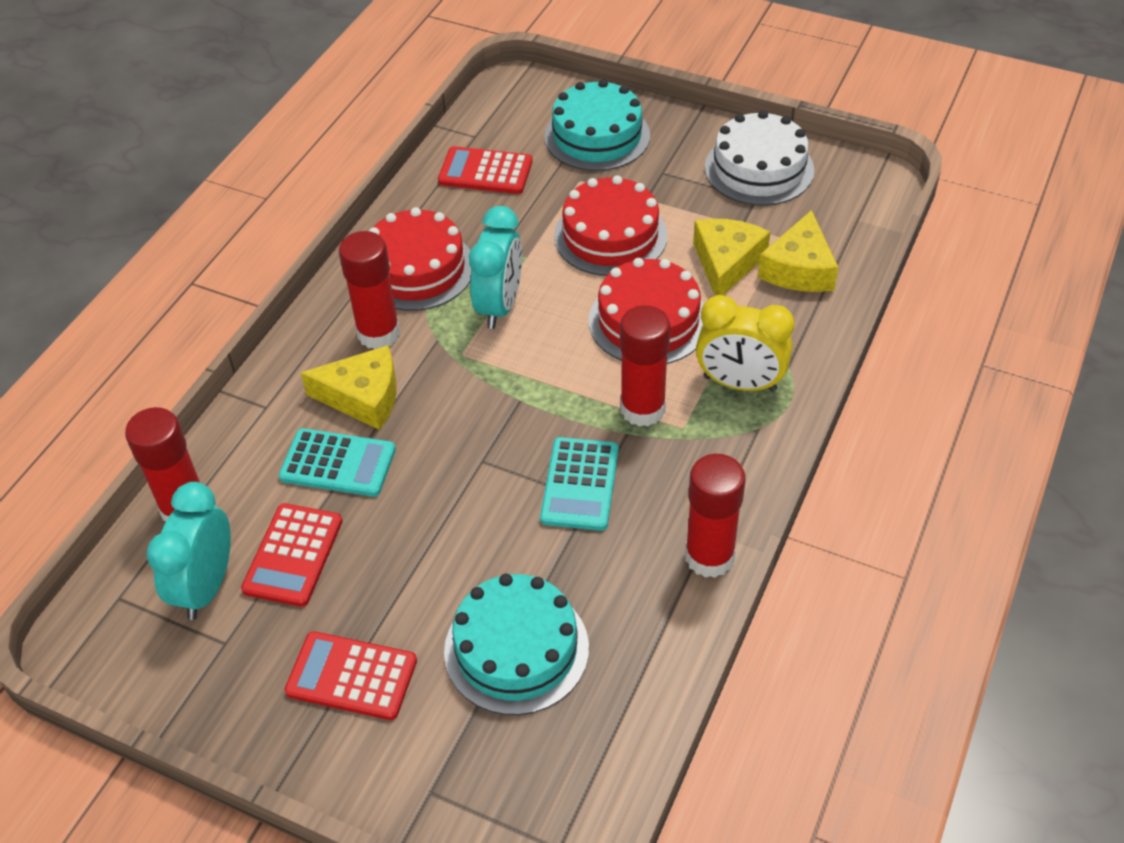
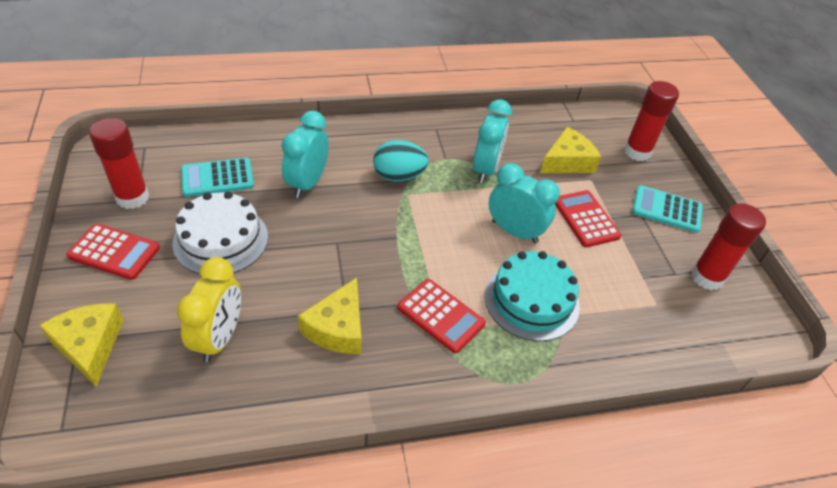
red cake: 3 -> 0
red glue stick: 4 -> 3
turquoise cake: 2 -> 1
turquoise clock: 2 -> 3
turquoise egg: 0 -> 1

